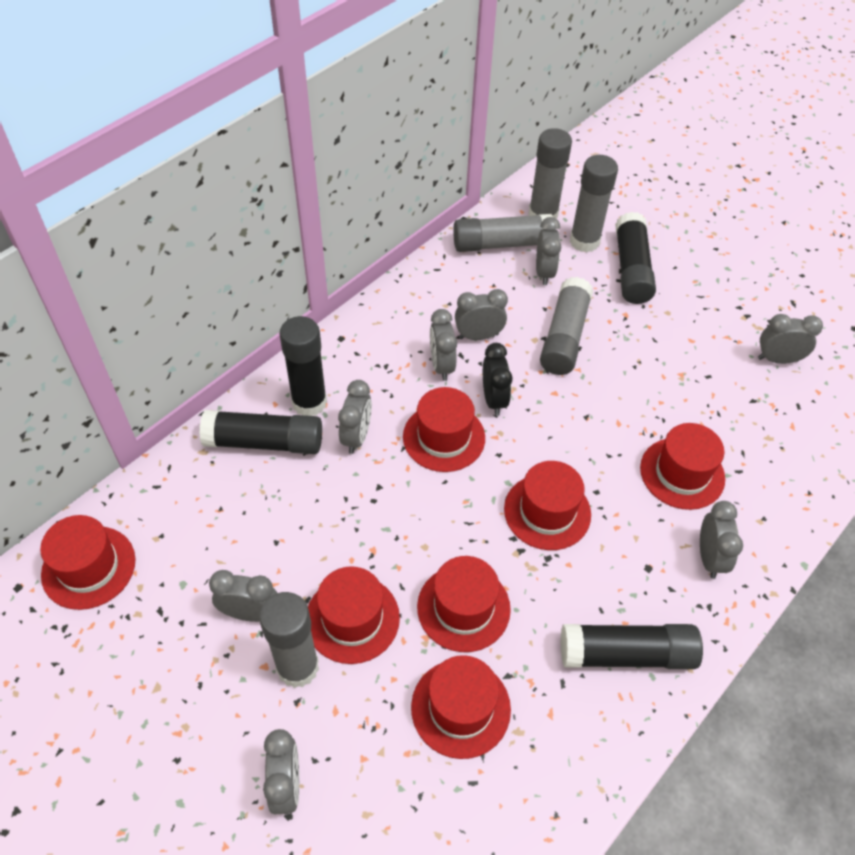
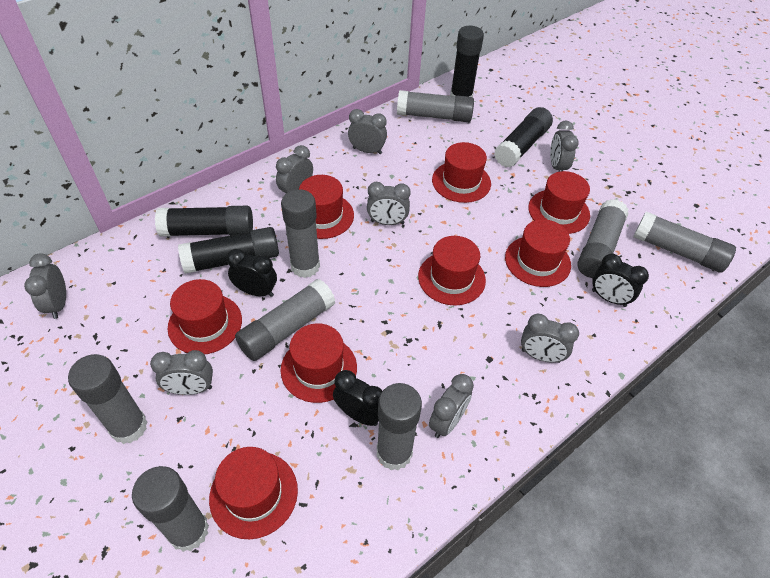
black clock: 1 -> 3
grey glue stick: 5 -> 8
red hat: 7 -> 8

